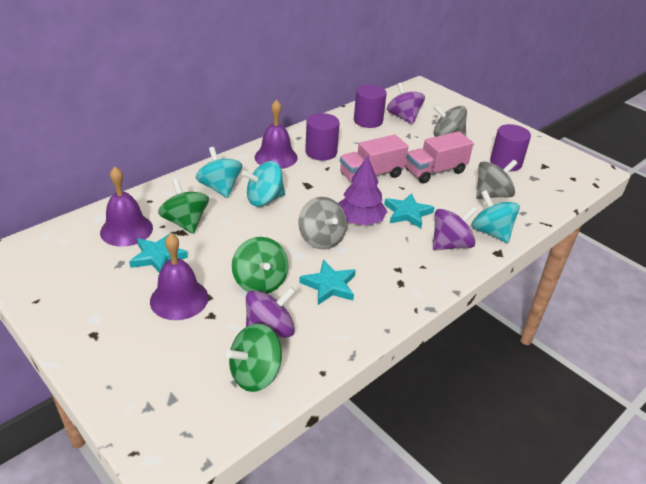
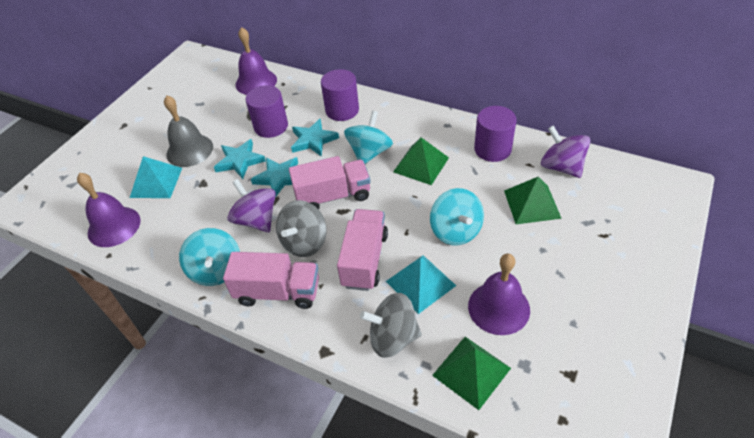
green pyramid: 0 -> 3
green spinning top: 3 -> 0
grey bell: 0 -> 1
grey spinning top: 3 -> 2
pink truck: 2 -> 3
purple spinning top: 3 -> 2
purple tree: 1 -> 0
turquoise pyramid: 0 -> 2

